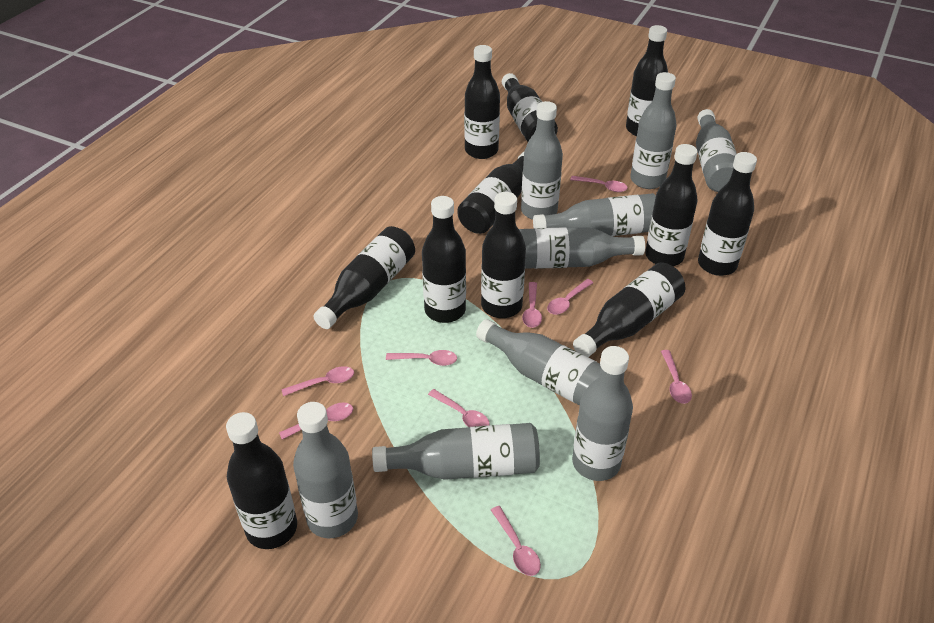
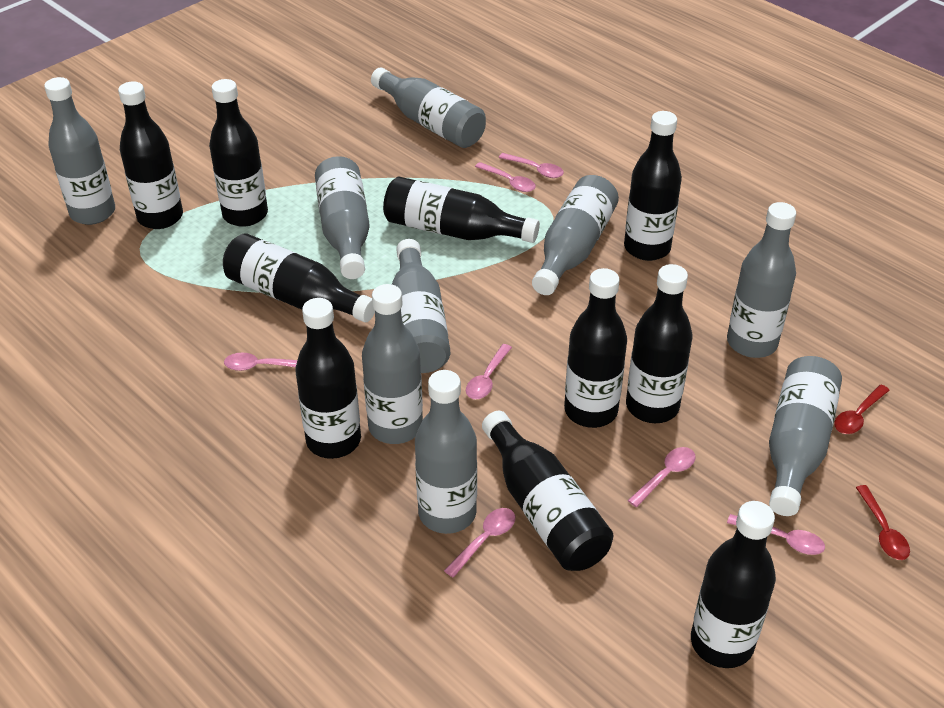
black bottle: 11 -> 10
pink spoon: 9 -> 7
red spoon: 0 -> 2

